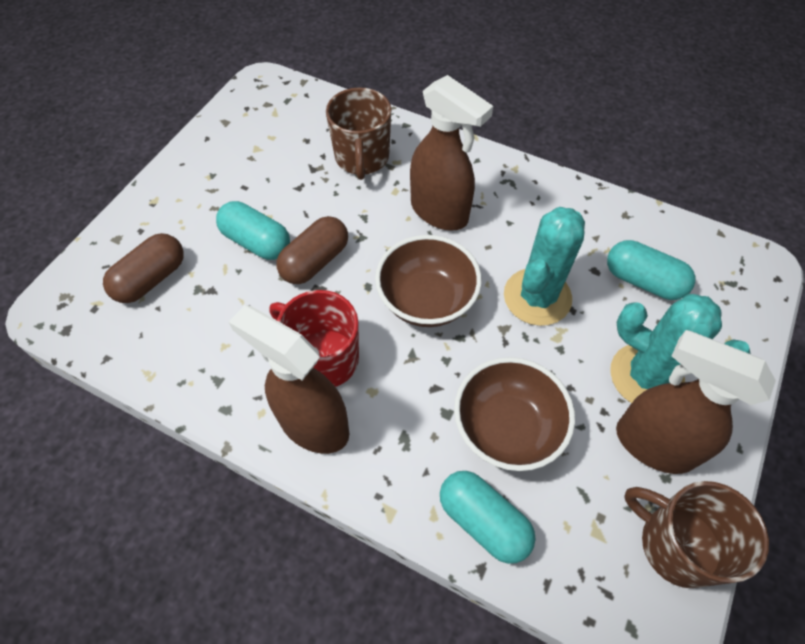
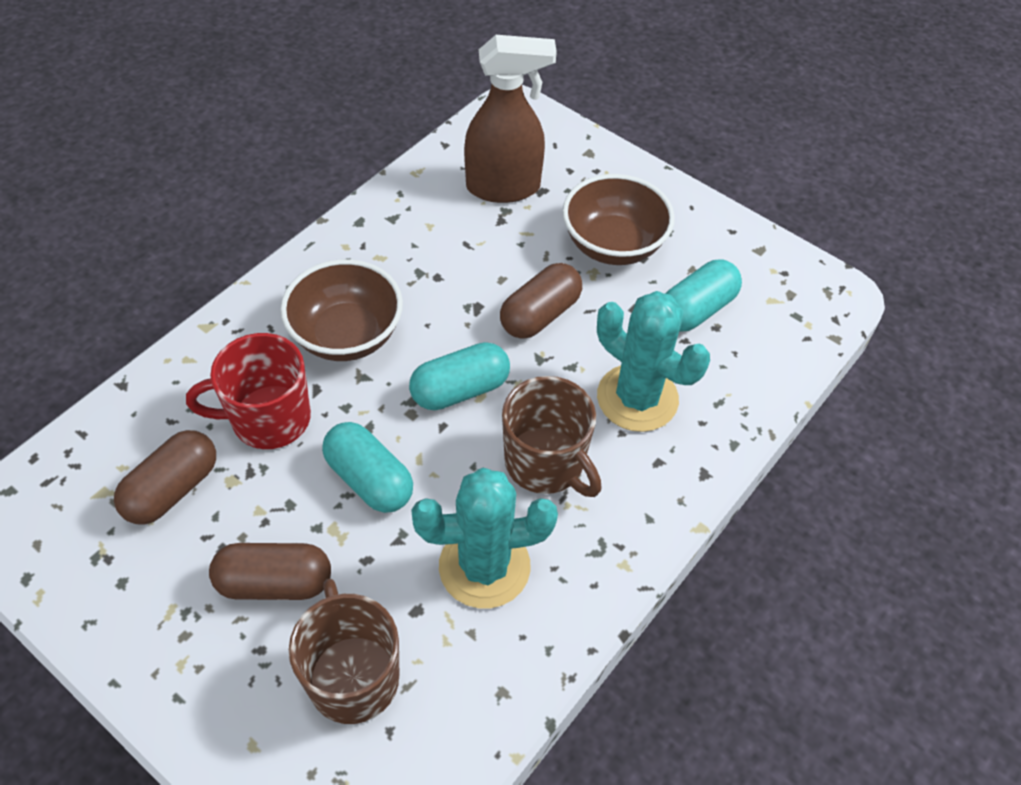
brown capsule: 2 -> 3
brown spray bottle: 3 -> 1

